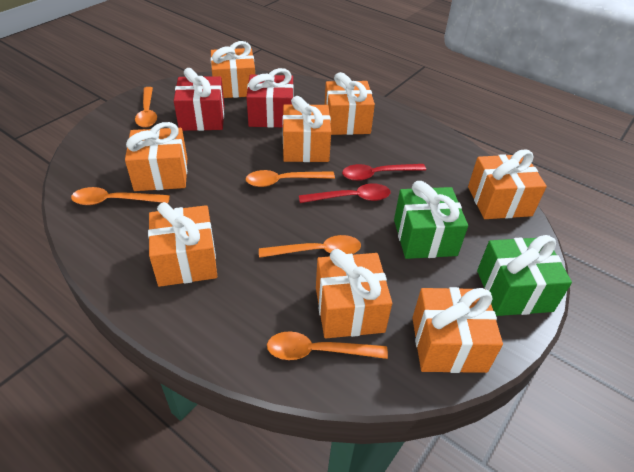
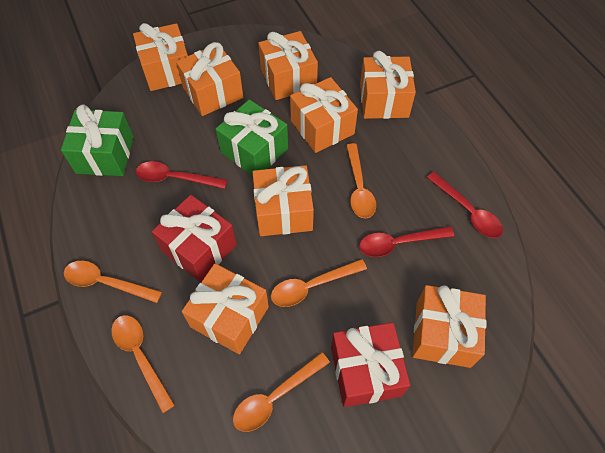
red spoon: 2 -> 3

